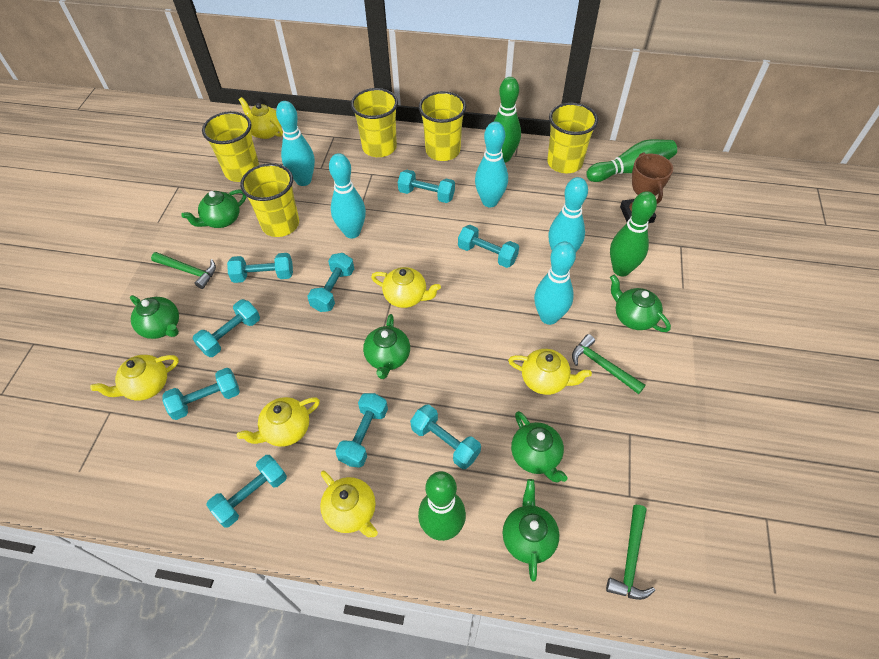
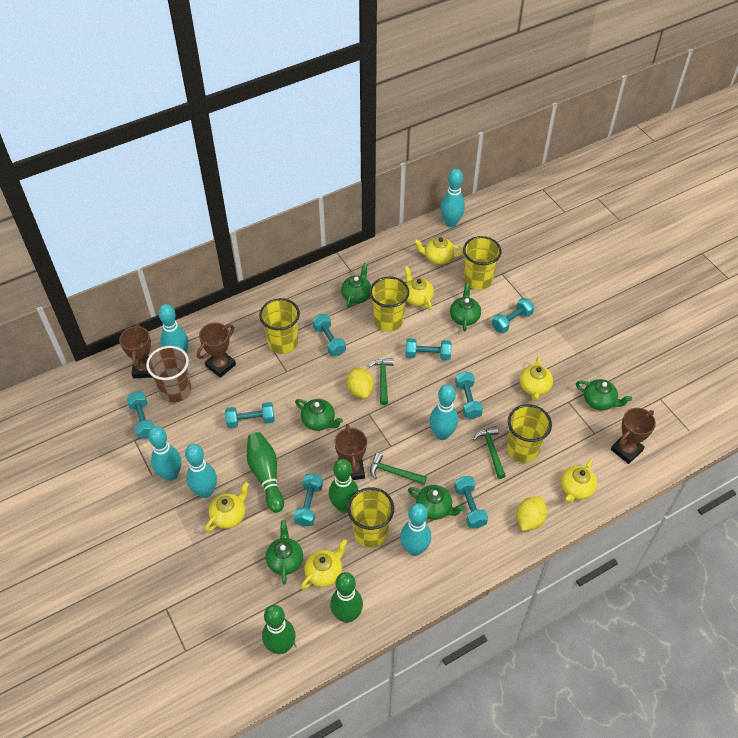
brown cup: 0 -> 1
brown trophy: 1 -> 4
turquoise bowling pin: 5 -> 6
turquoise dumbbell: 9 -> 8
yellow lemon: 0 -> 2

